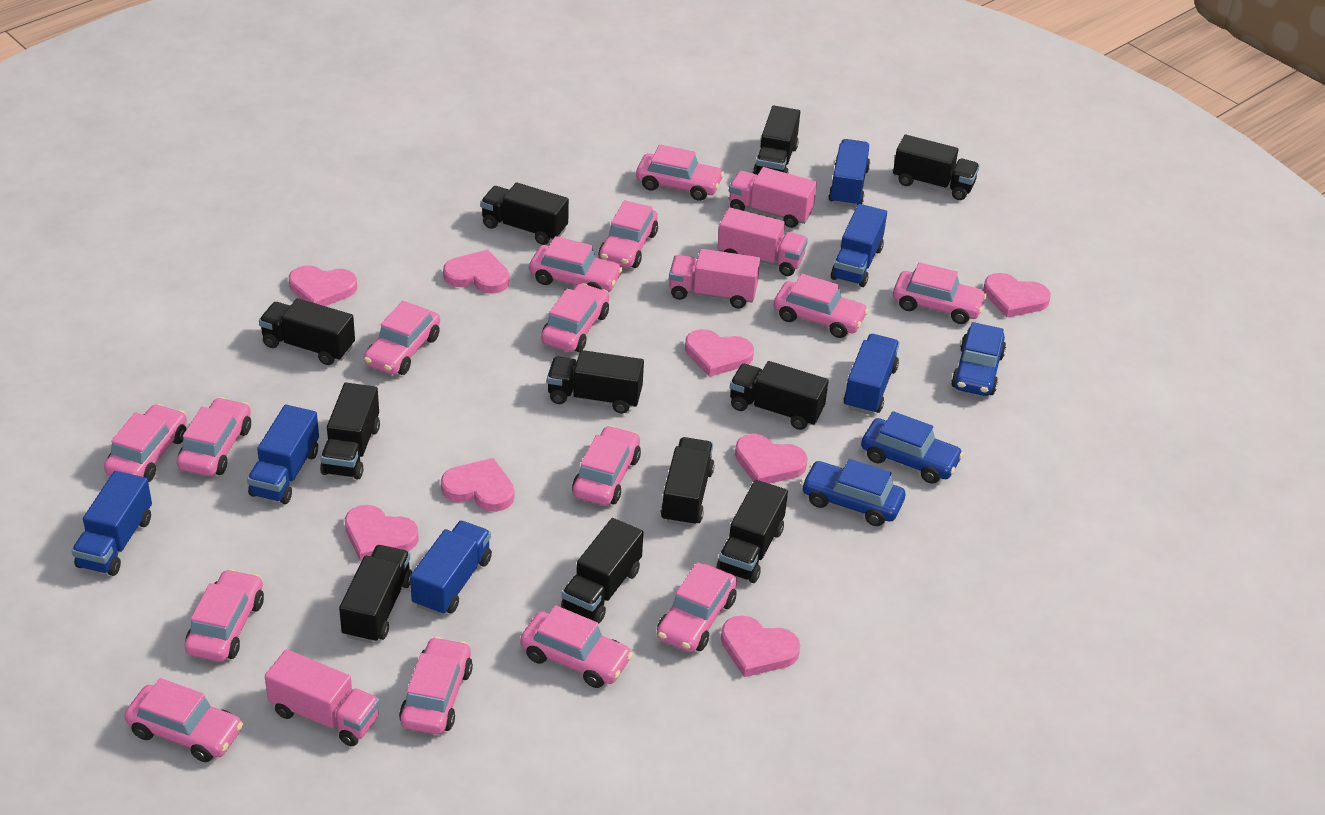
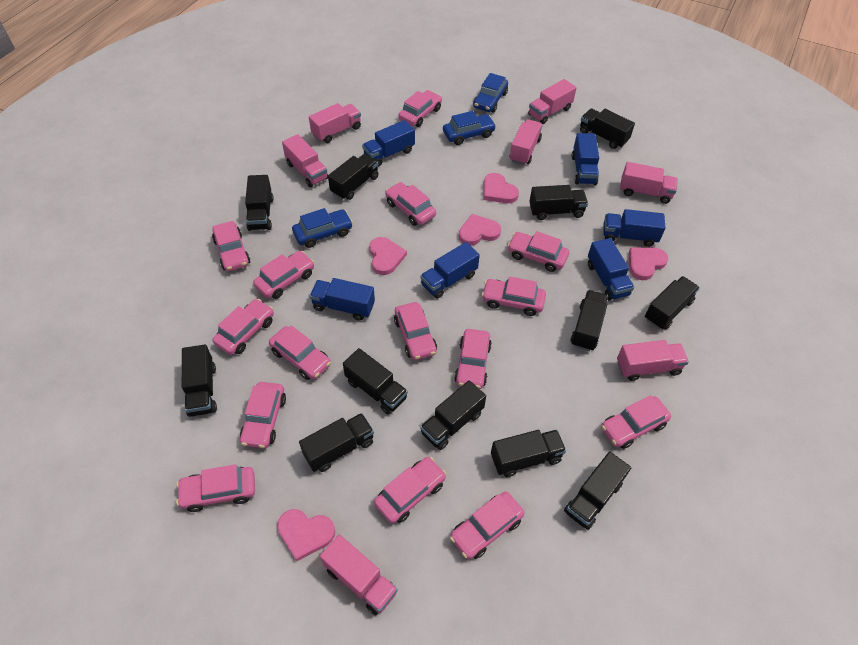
black truck: 11 -> 12
pink heart: 8 -> 5
pink truck: 4 -> 7

